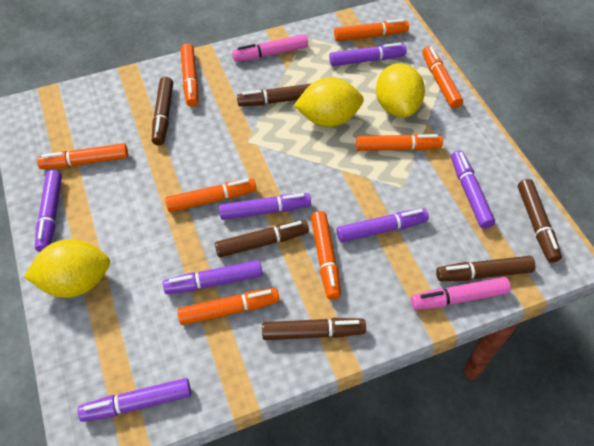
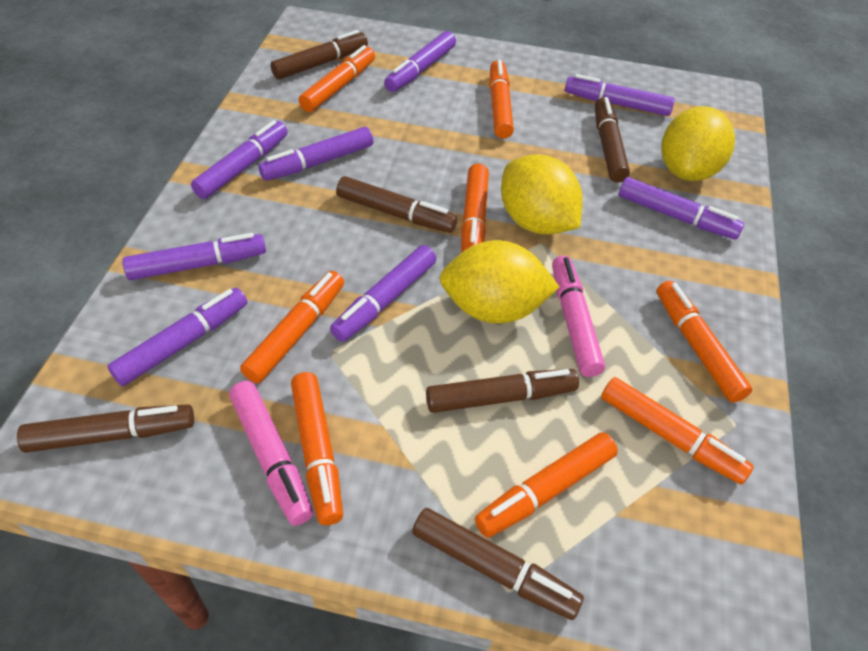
purple marker: 7 -> 8

